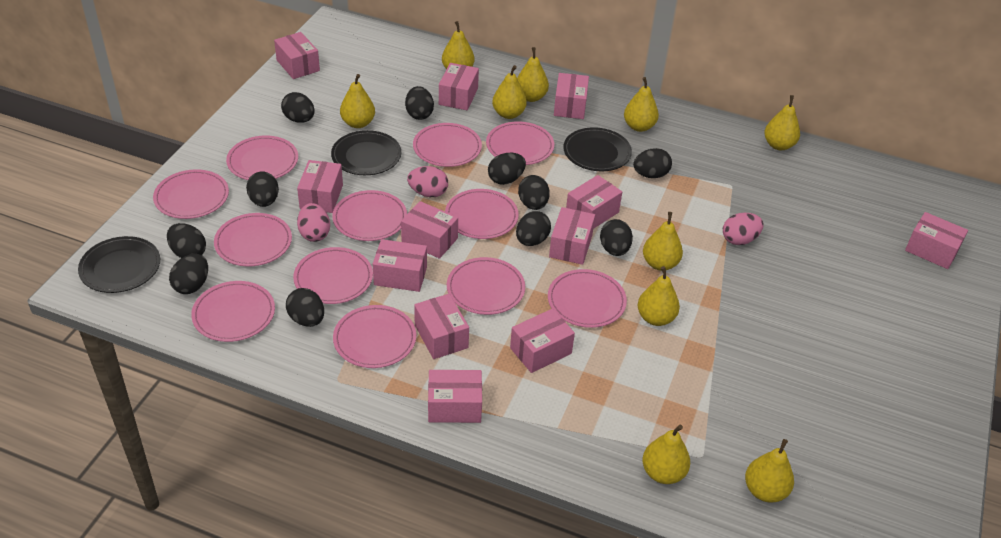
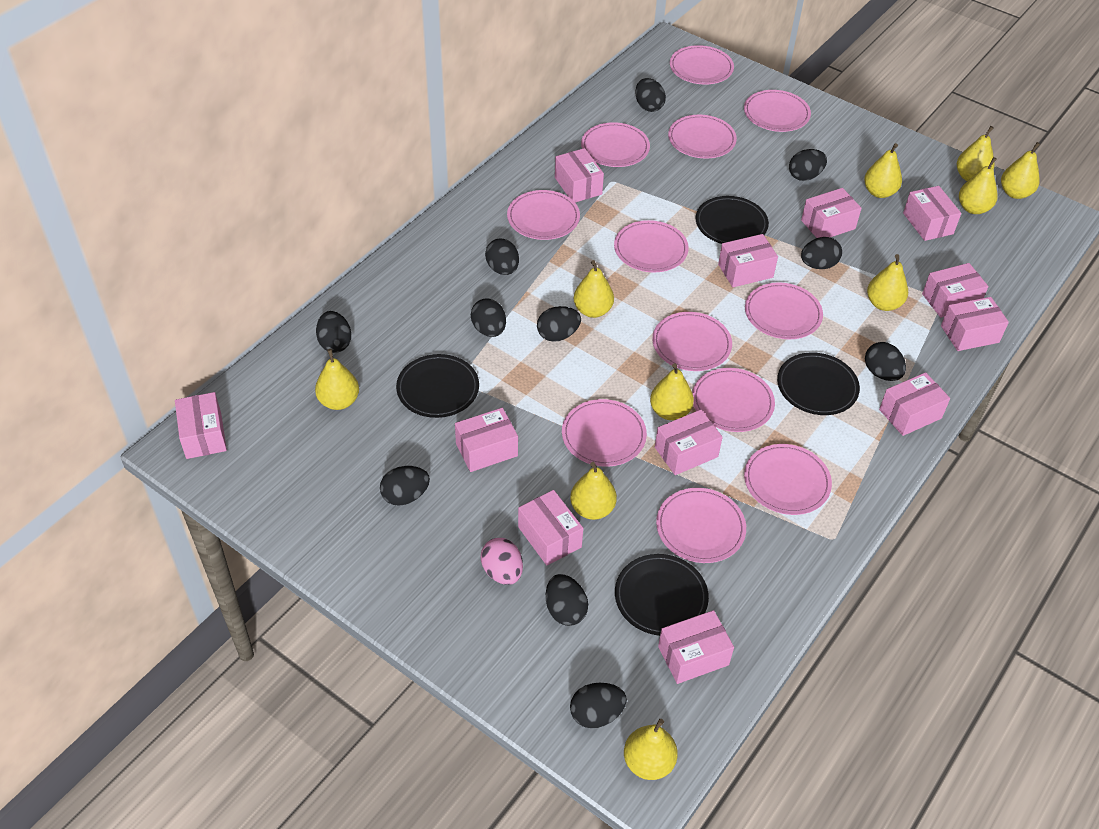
black plate: 3 -> 4
pink egg: 3 -> 1

